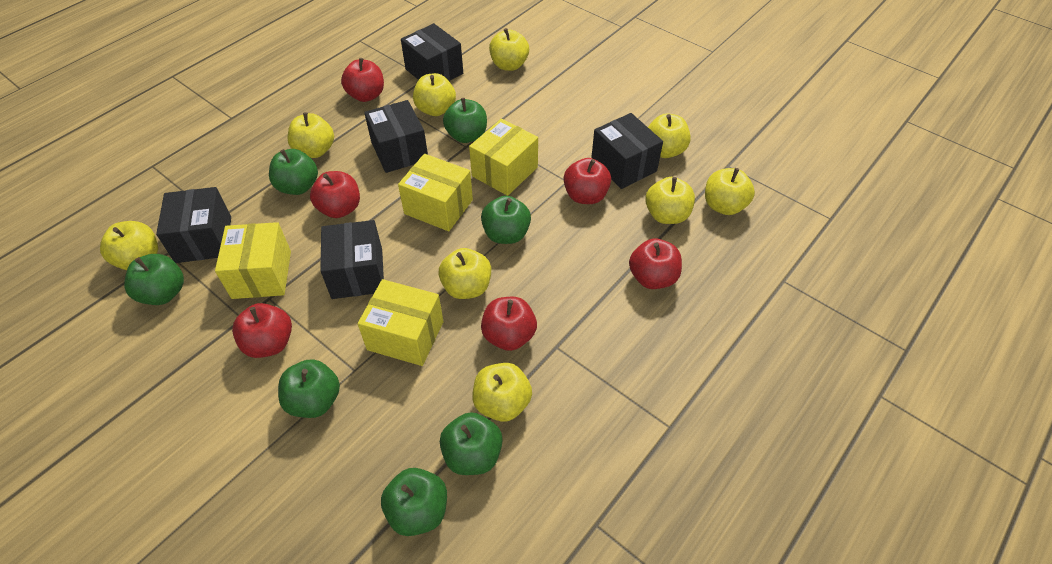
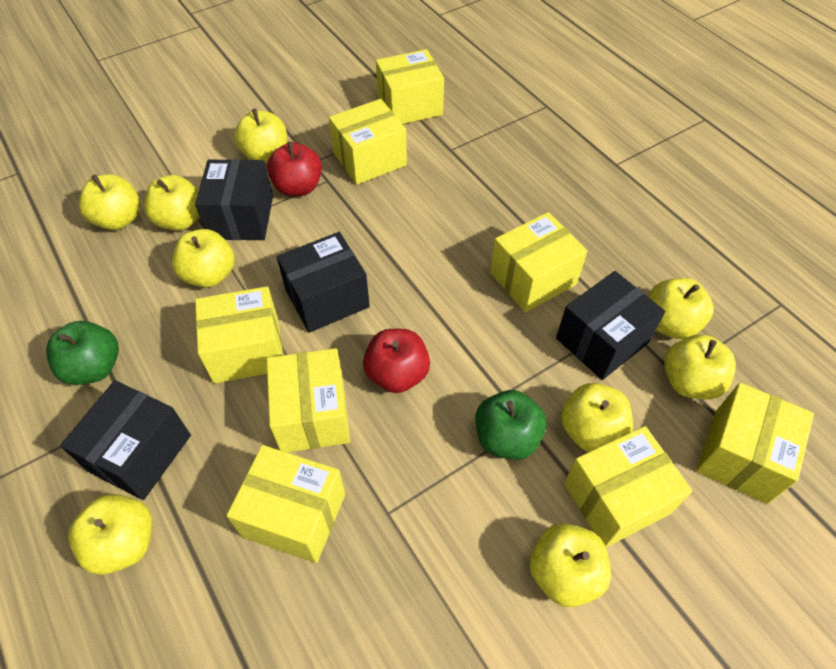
black box: 5 -> 4
green apple: 7 -> 2
red apple: 6 -> 2
yellow box: 4 -> 8

